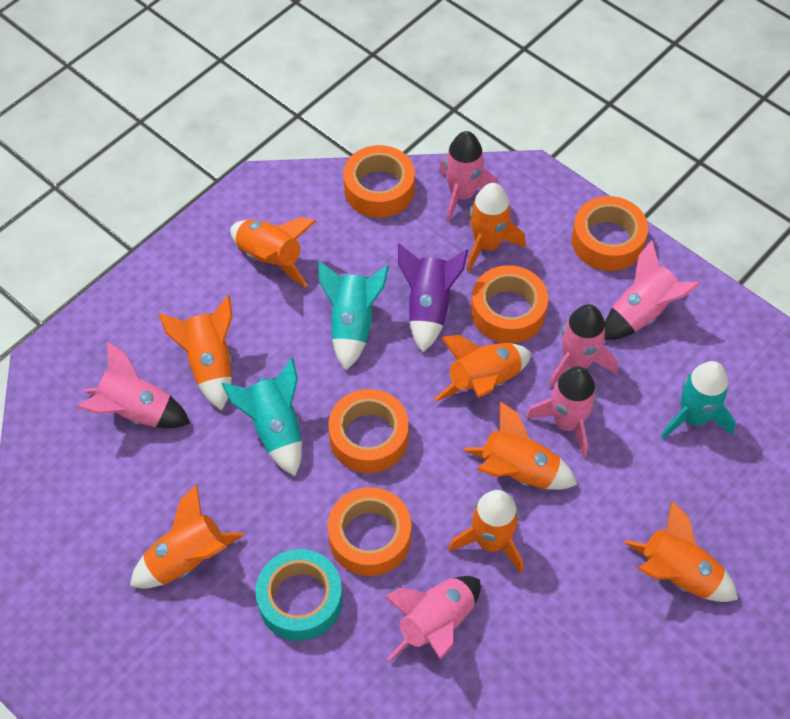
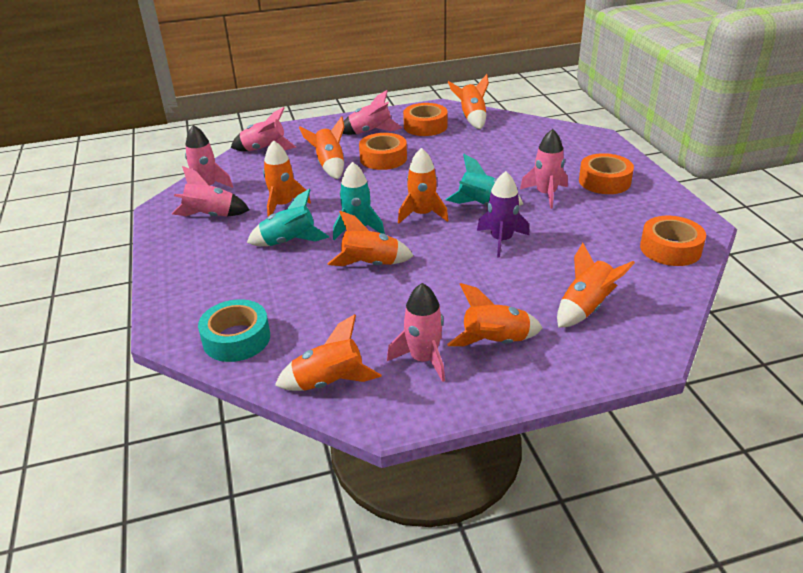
orange tape: 5 -> 4

